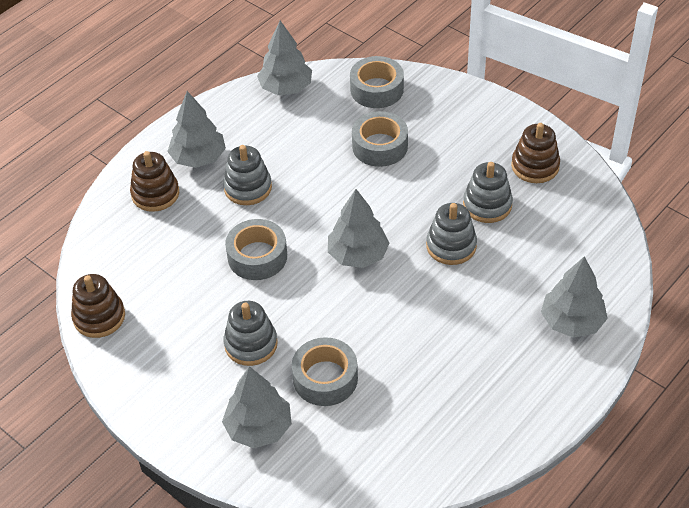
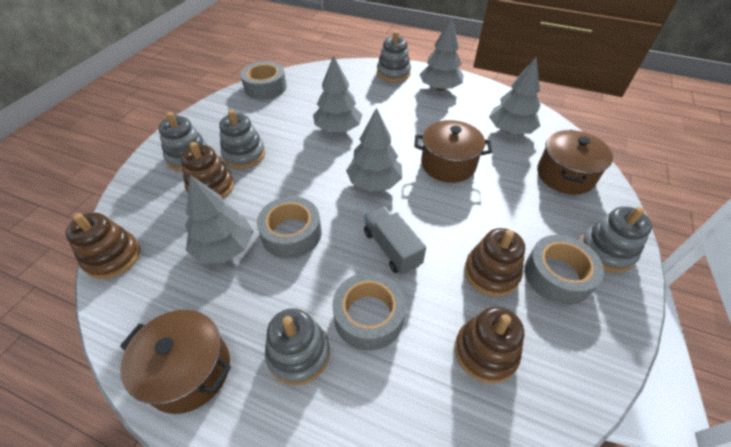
brown pot: 0 -> 3
brown stacking toy: 3 -> 4
grey stacking toy: 4 -> 5
grey truck: 0 -> 1

